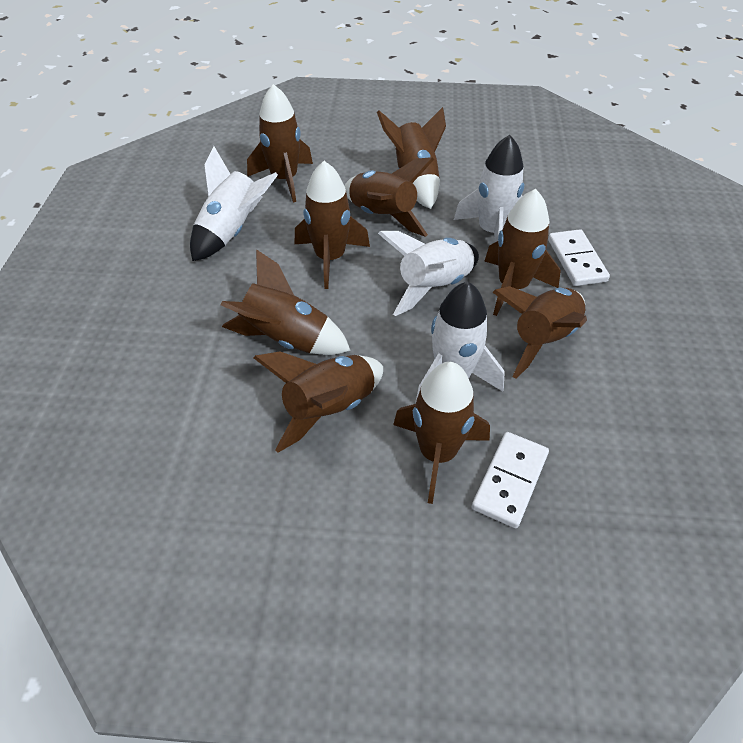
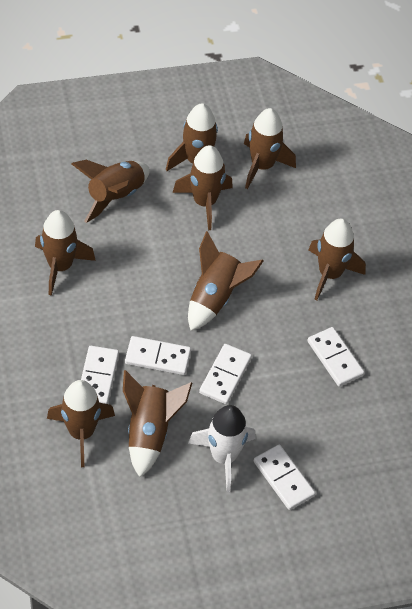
white domino: 2 -> 5
white rocket: 4 -> 1

